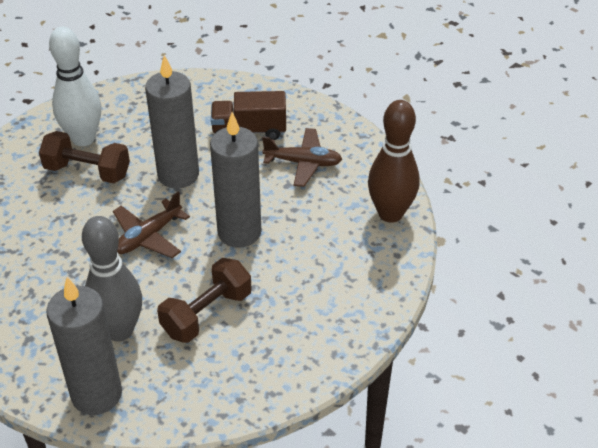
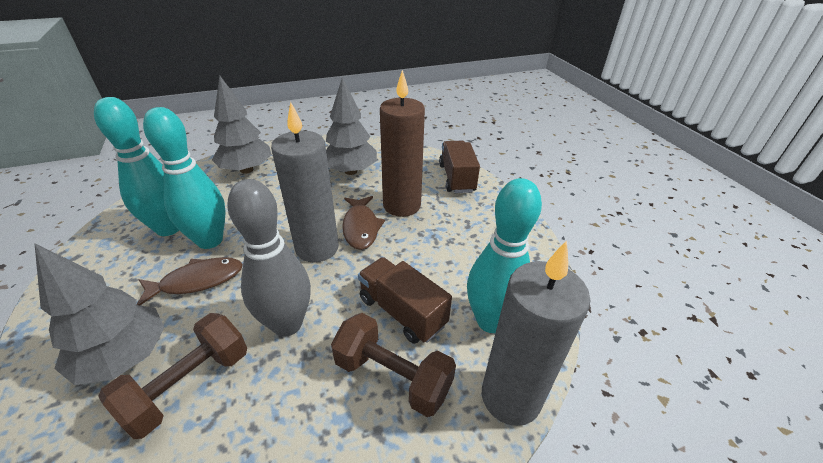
brown bowling pin: 1 -> 0
brown candle: 0 -> 1
brown fish: 0 -> 2
brown plane: 2 -> 0
brown truck: 1 -> 2
grey candle: 3 -> 2
grey tree: 0 -> 3
turquoise bowling pin: 0 -> 3
white bowling pin: 1 -> 0

